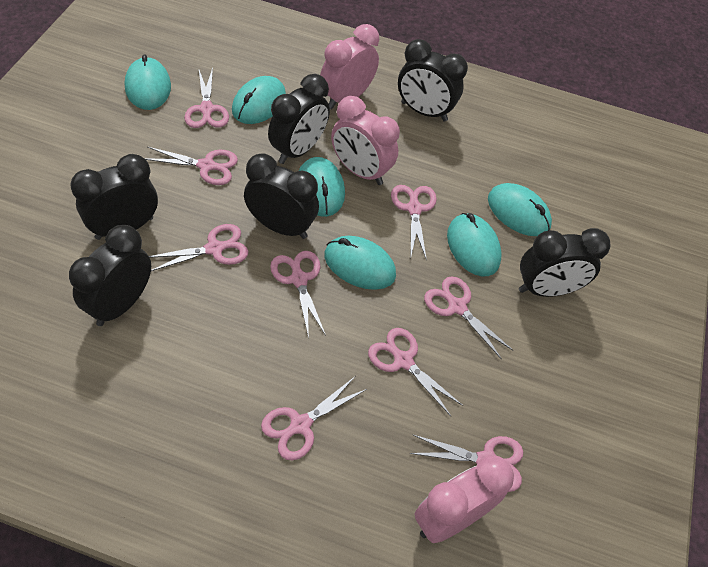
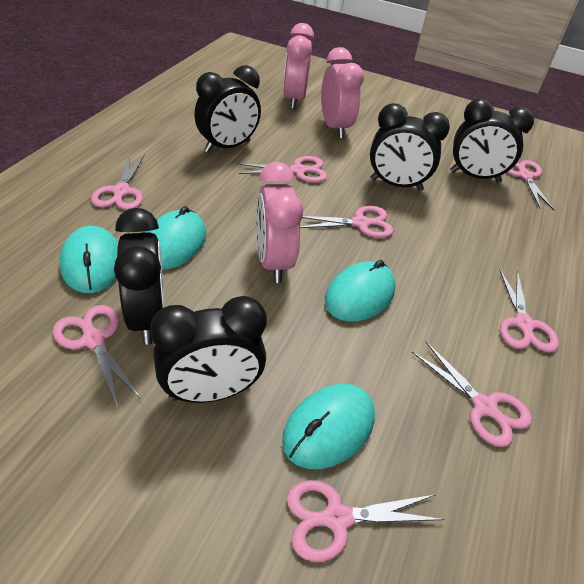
black clock: 6 -> 5
pink scissors: 9 -> 8
turquoise mouse: 6 -> 4

